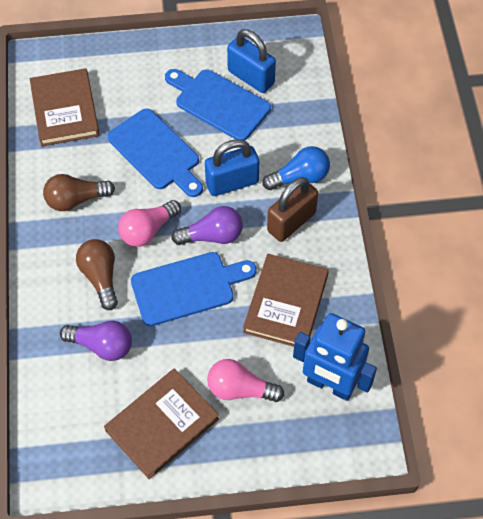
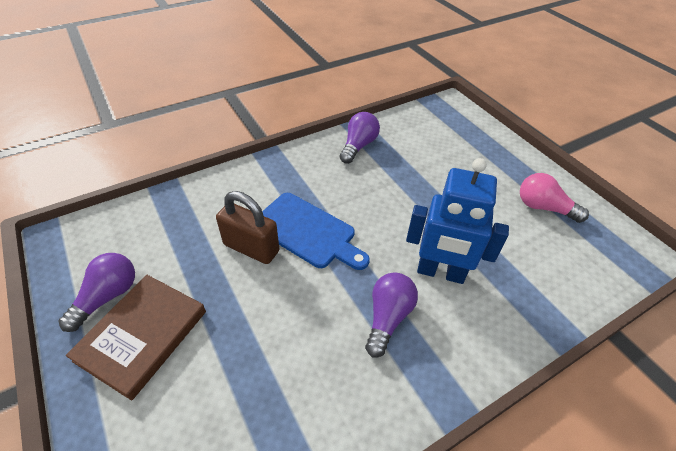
blue cutting board: 3 -> 1
blue light bulb: 1 -> 0
blue padlock: 2 -> 0
brown book: 3 -> 1
brown light bulb: 2 -> 0
pink light bulb: 2 -> 1
purple light bulb: 2 -> 3

